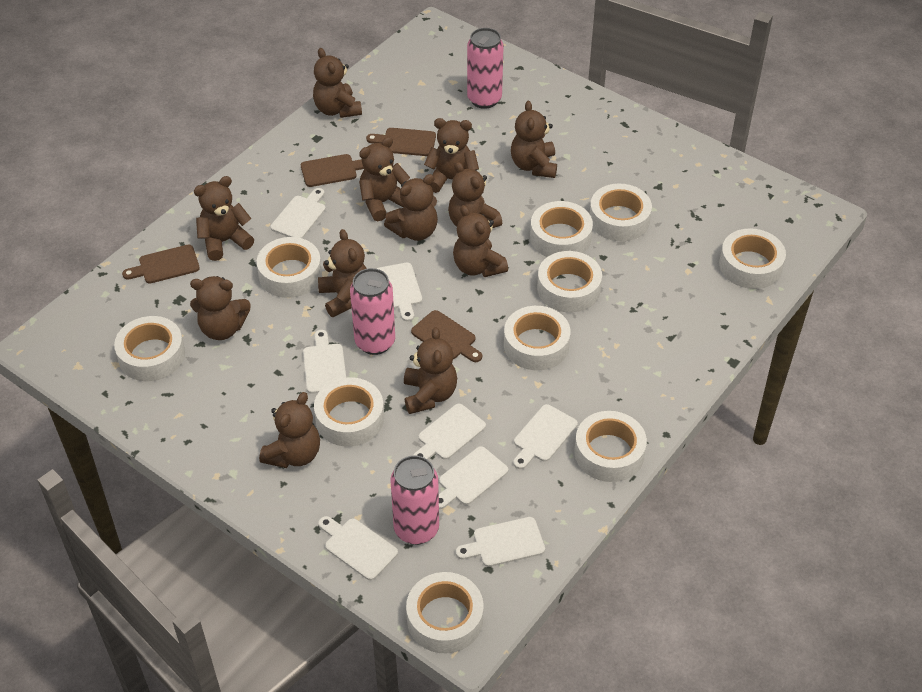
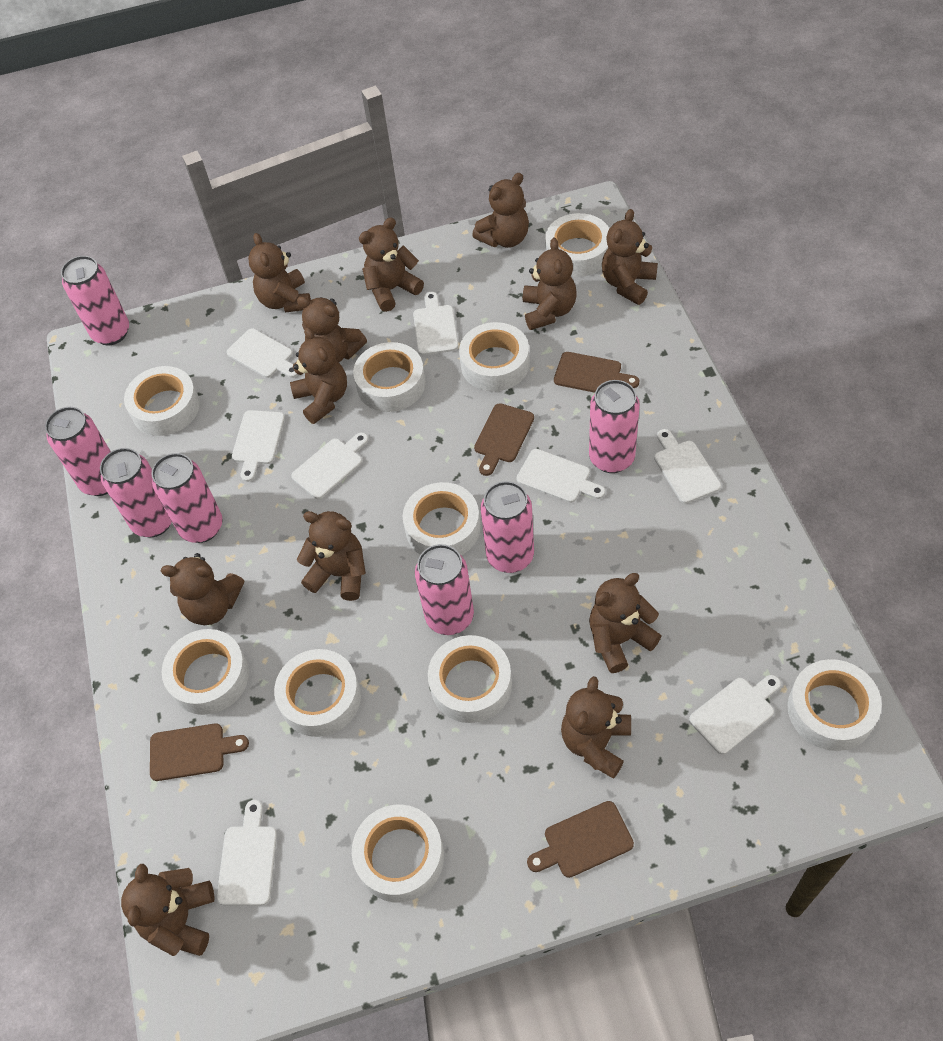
pink can: 3 -> 7

